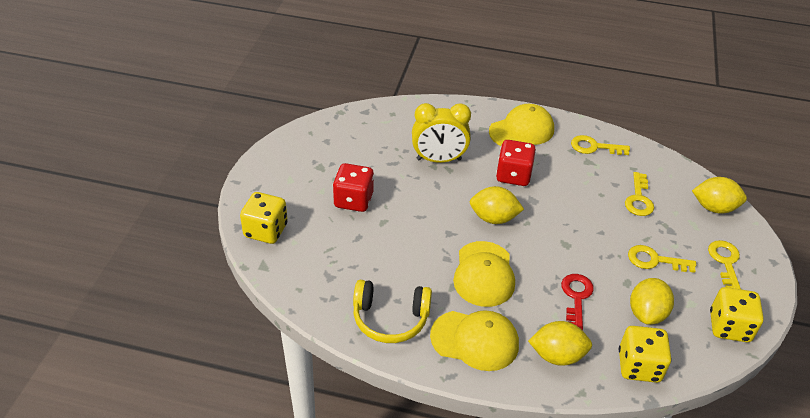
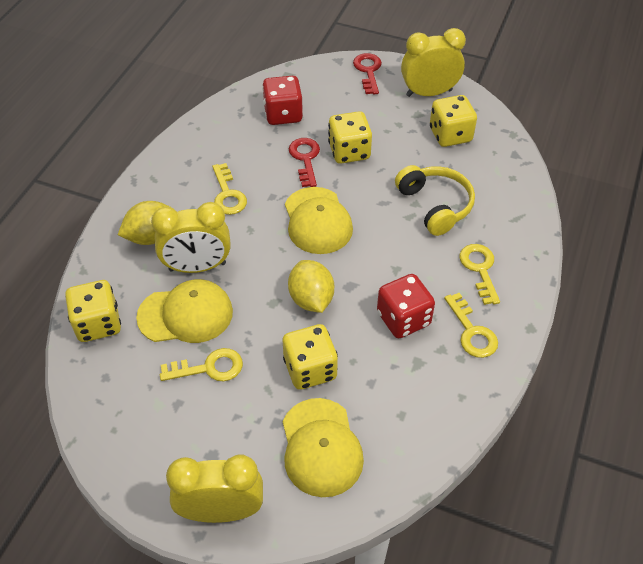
red key: 1 -> 2
yellow clock: 1 -> 3
yellow dice: 3 -> 4
yellow lemon: 4 -> 2

